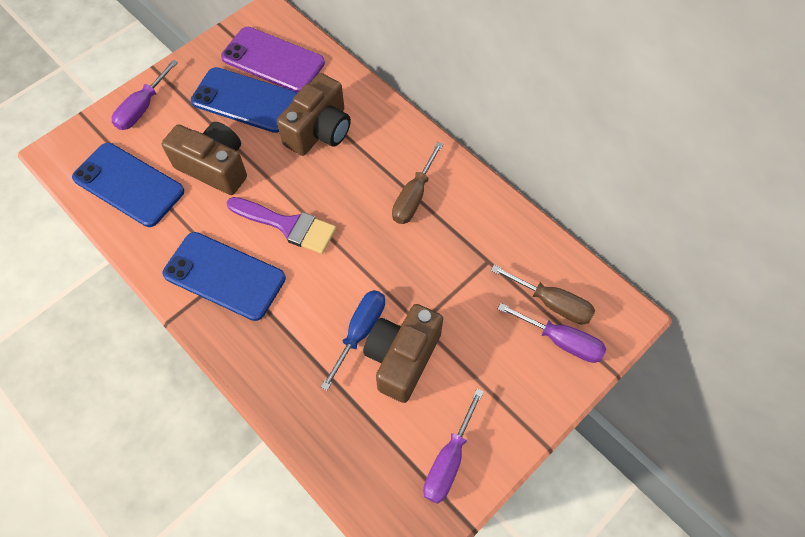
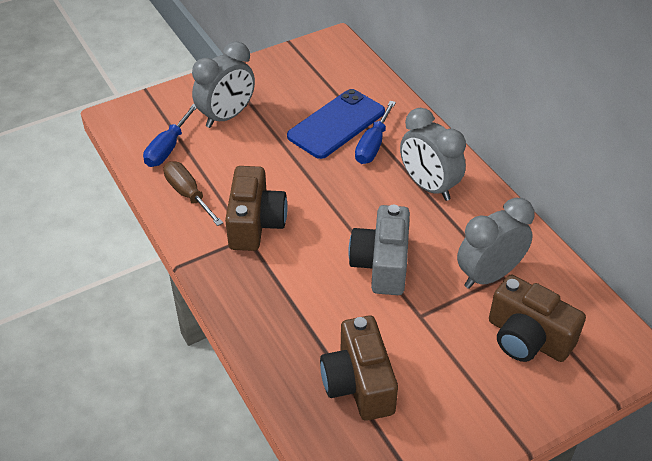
blue phone: 3 -> 1
blue screwdriver: 1 -> 2
brown screwdriver: 2 -> 1
grey camera: 0 -> 1
grey clock: 0 -> 3
purple brush: 1 -> 0
purple phone: 1 -> 0
purple screwdriver: 3 -> 0

